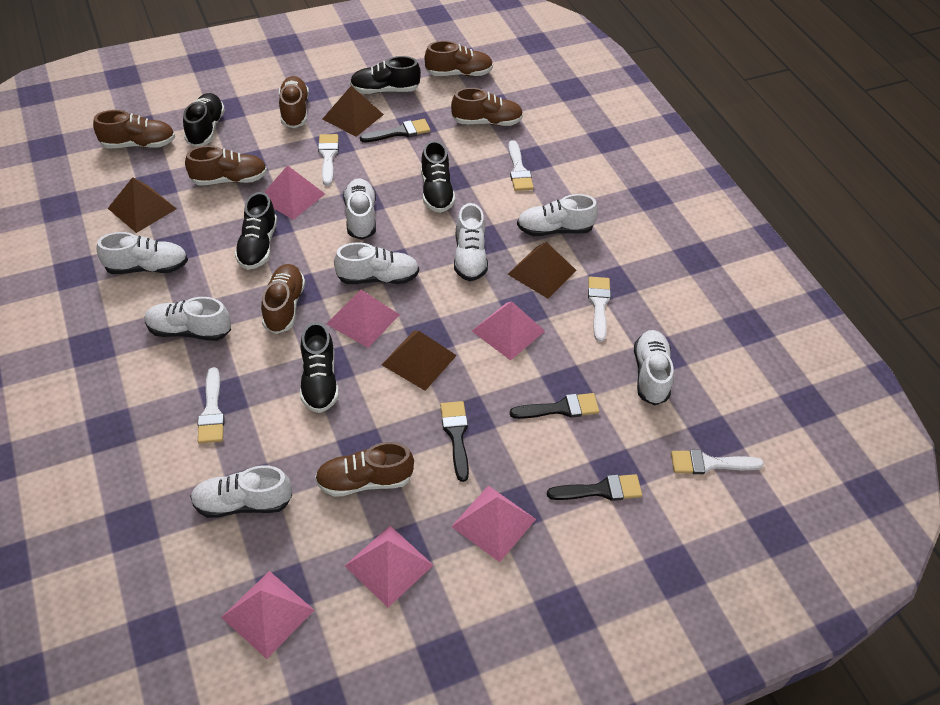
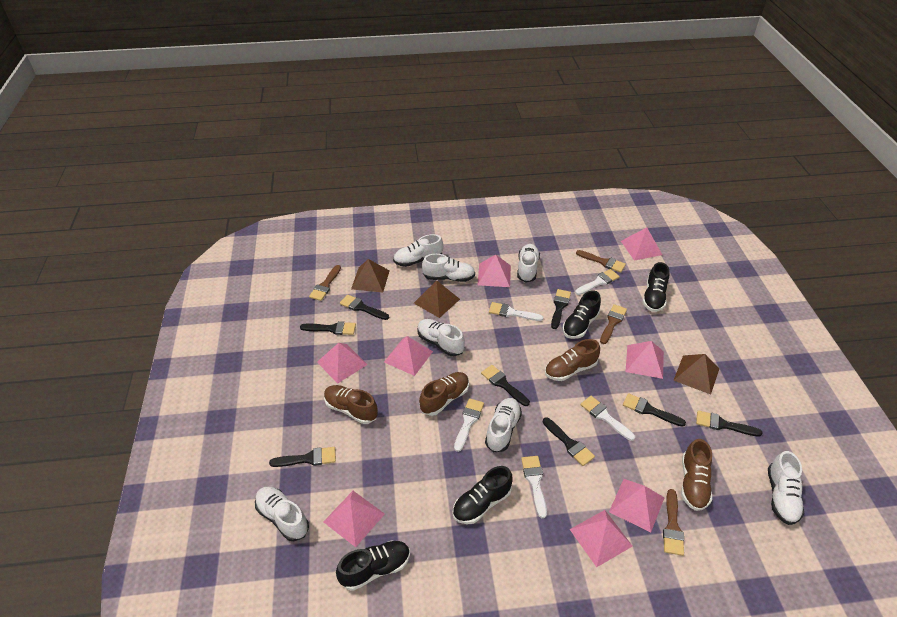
black brush: 4 -> 8
black shoe: 5 -> 4
brown brush: 0 -> 4
brown pyramid: 4 -> 3
brown shoe: 7 -> 4
pink pyramid: 6 -> 8
white shoe: 8 -> 7

